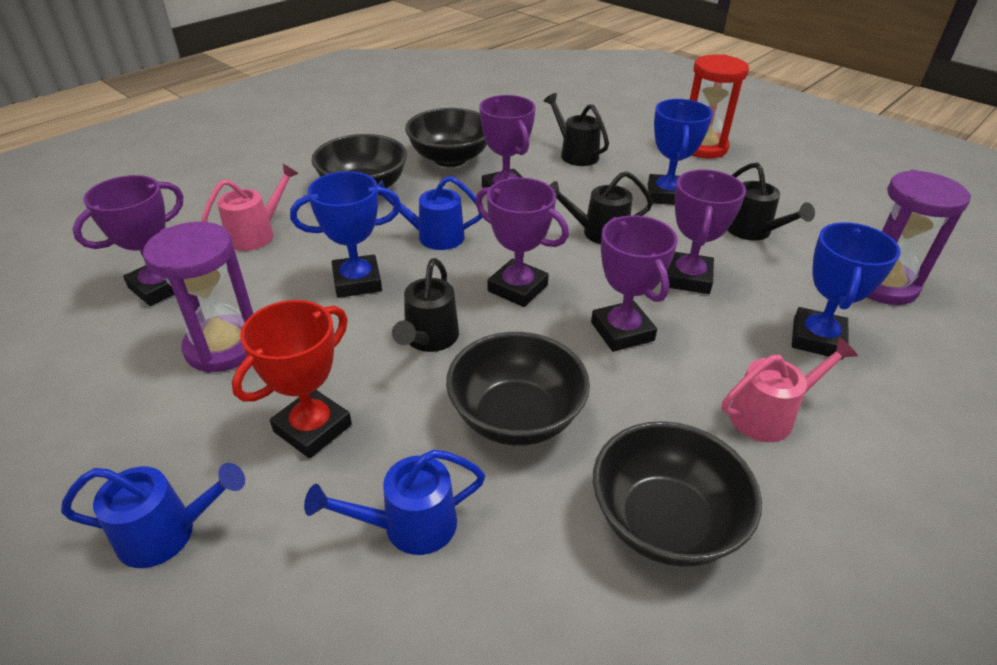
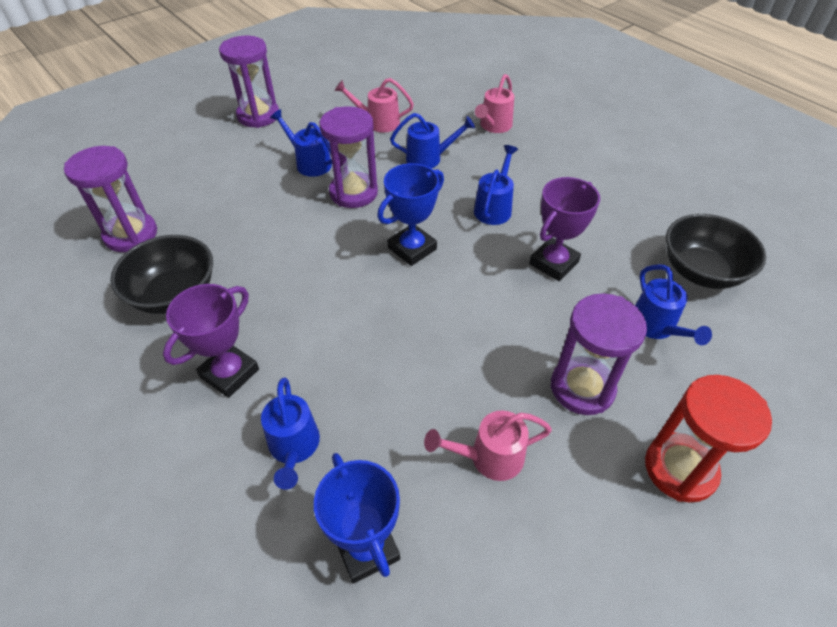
black bowl: 4 -> 2
black watering can: 4 -> 0
blue trophy: 3 -> 2
blue watering can: 3 -> 5
pink watering can: 2 -> 3
purple hourglass: 2 -> 4
purple trophy: 5 -> 2
red trophy: 1 -> 0

